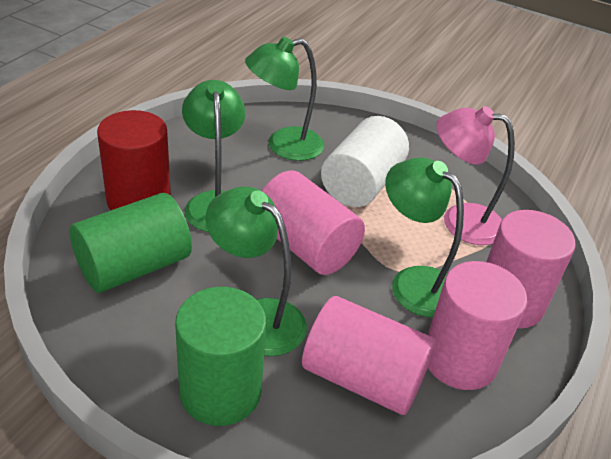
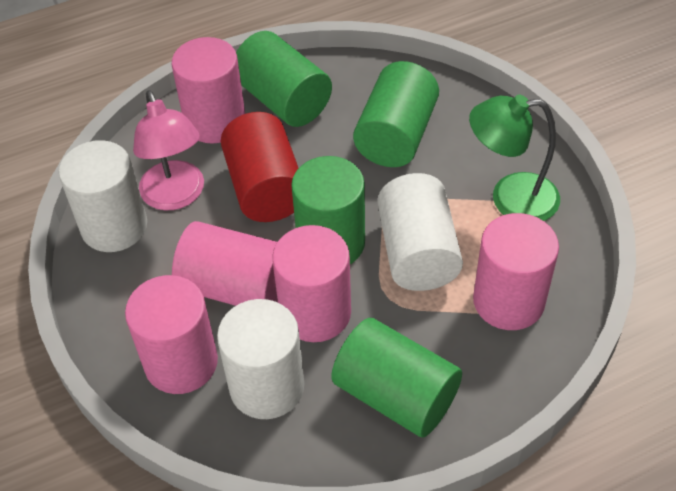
green cylinder: 2 -> 4
green lamp: 4 -> 1
pink cylinder: 4 -> 5
white cylinder: 1 -> 3

